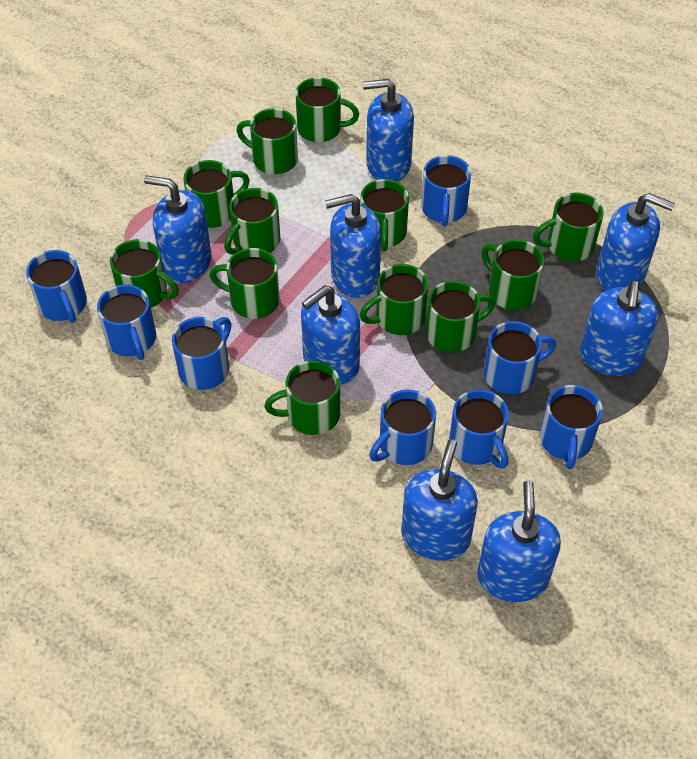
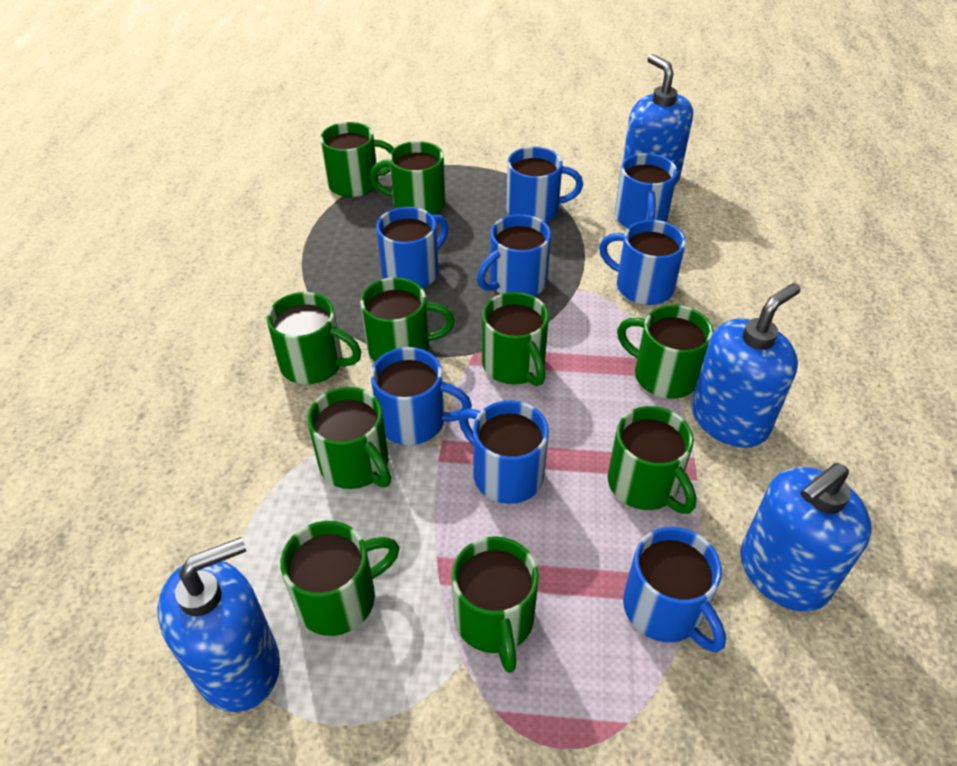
blue soap dispenser: 8 -> 4
green mug: 12 -> 10

